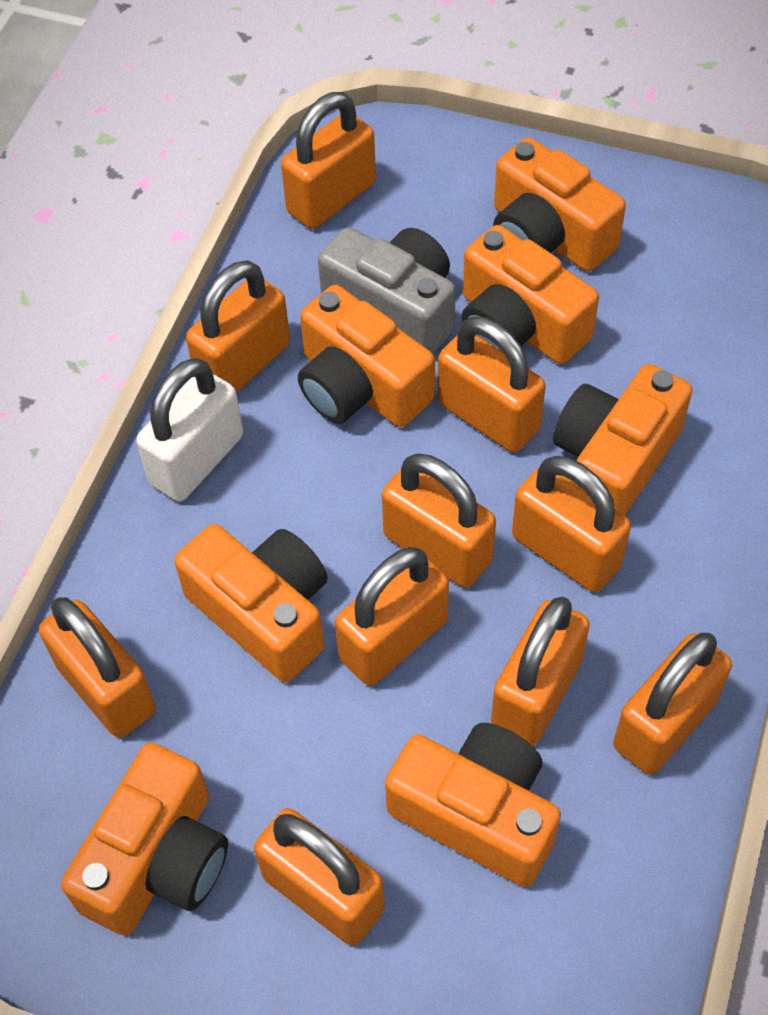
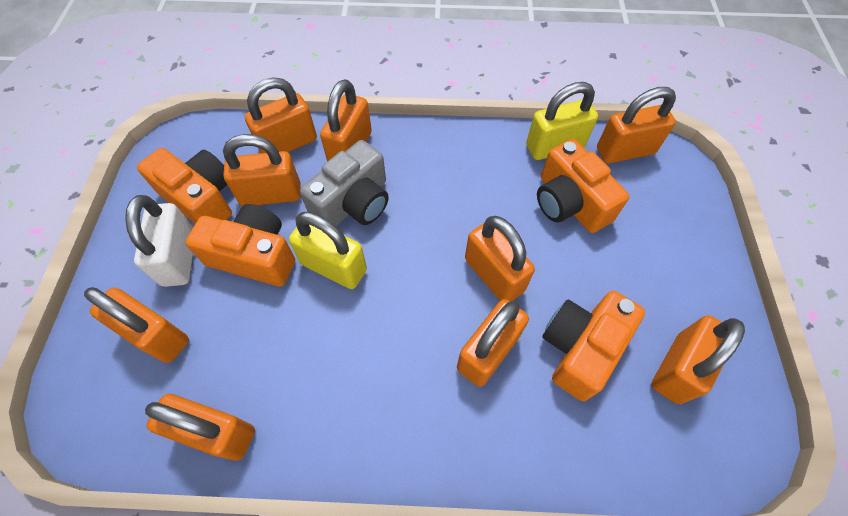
orange camera: 7 -> 4
orange padlock: 10 -> 9
yellow padlock: 0 -> 2

